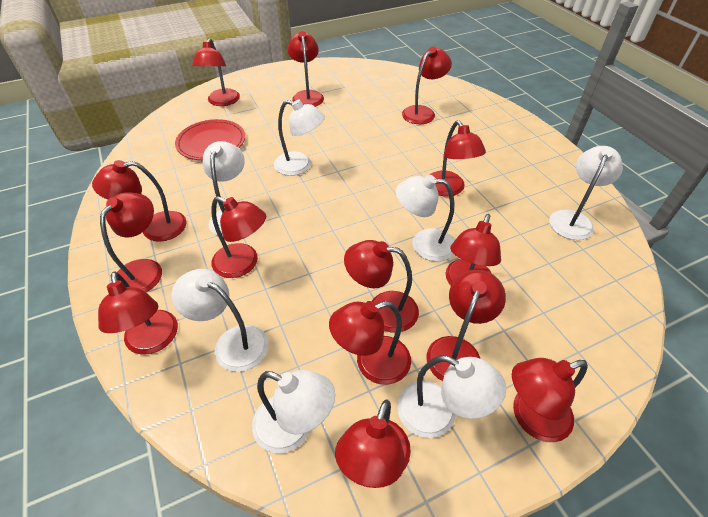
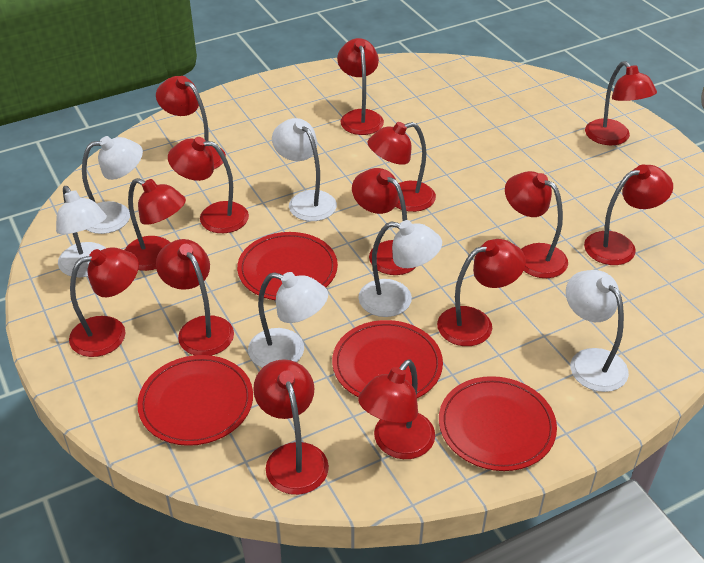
red plate: 1 -> 4
white lamp: 7 -> 6

